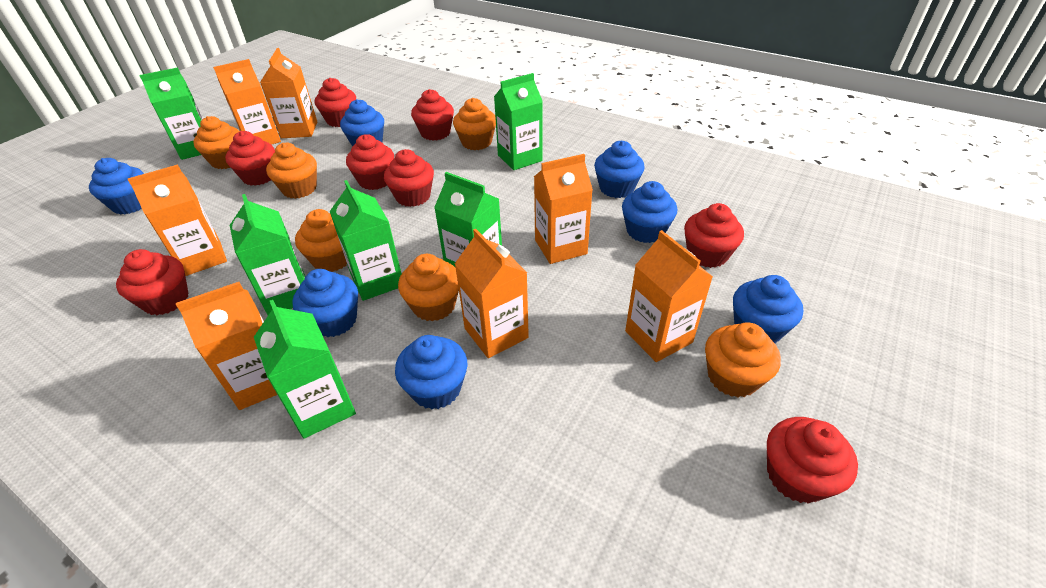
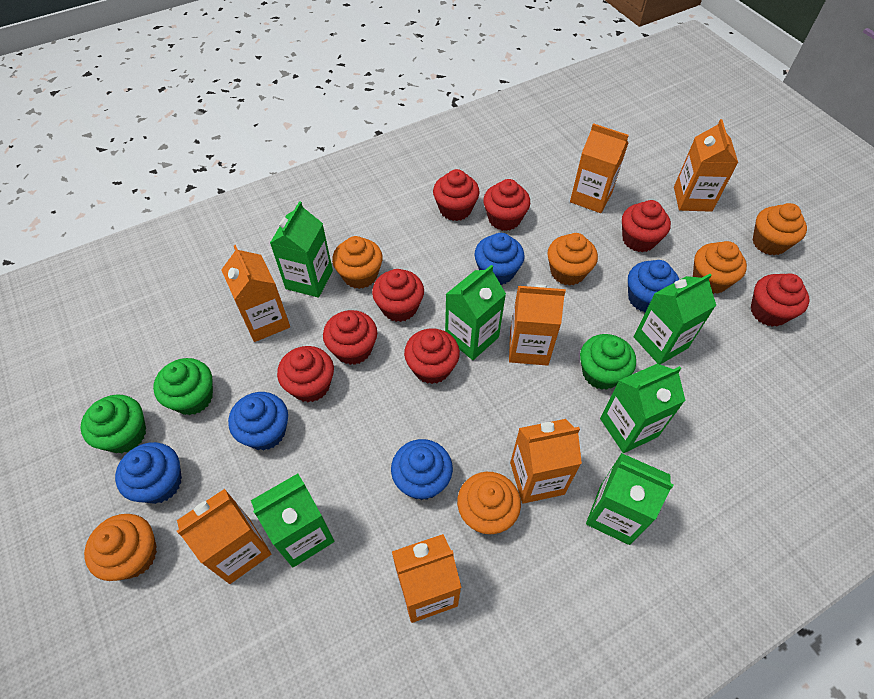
blue cupcake: 7 -> 5
green cupcake: 0 -> 3

